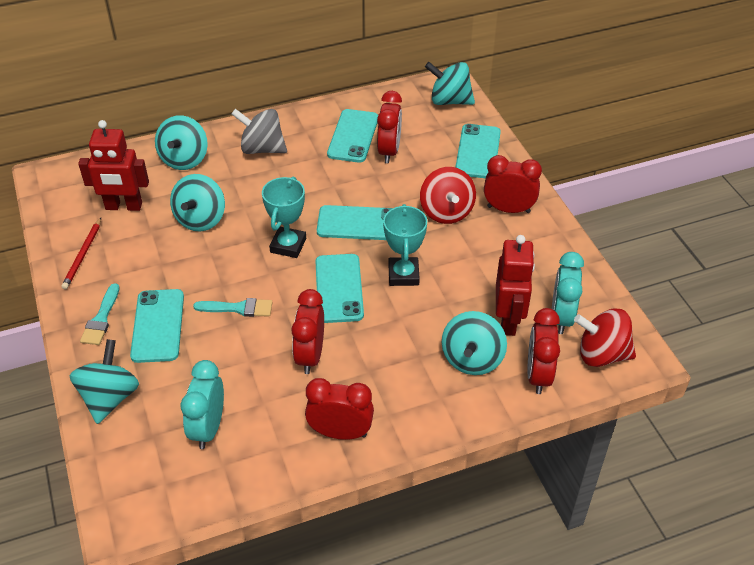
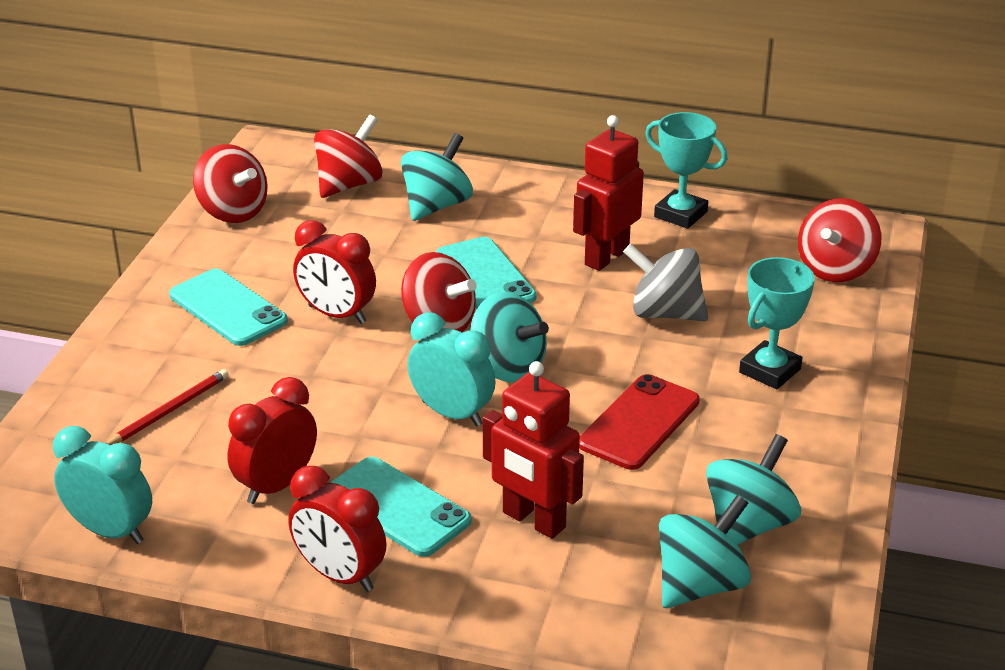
red clock: 5 -> 3
red phone: 0 -> 1
red spinning top: 2 -> 4
turquoise brush: 2 -> 0
turquoise phone: 5 -> 3
turquoise spinning top: 5 -> 4

